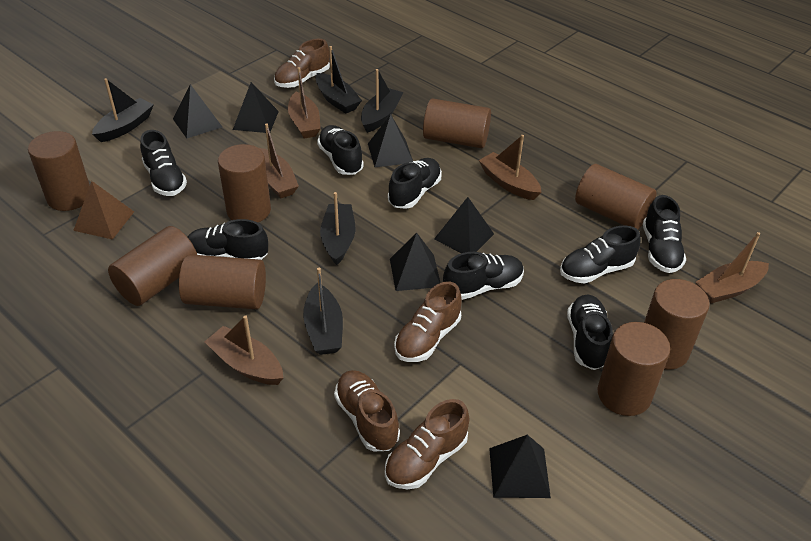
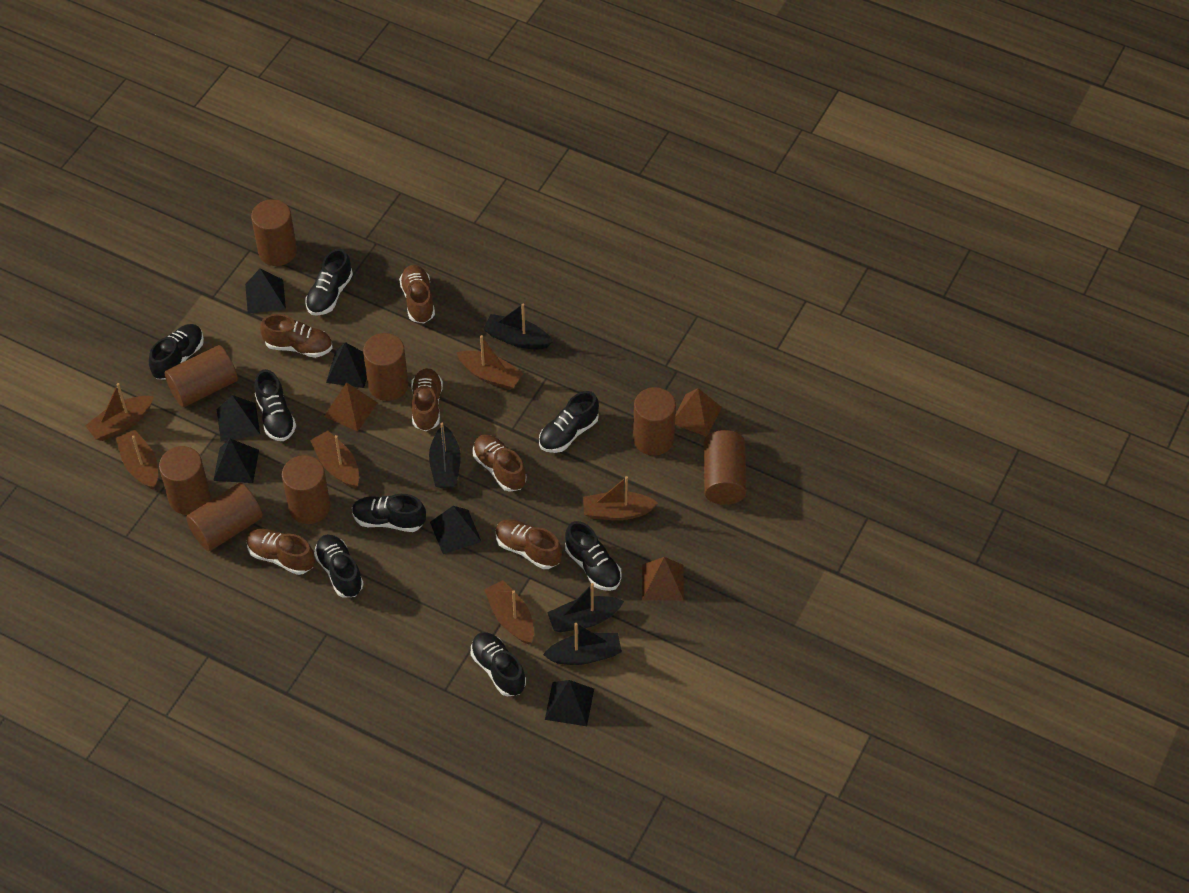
black boat: 5 -> 4
brown boat: 5 -> 6
brown pyramid: 1 -> 3
brown shoe: 4 -> 6

